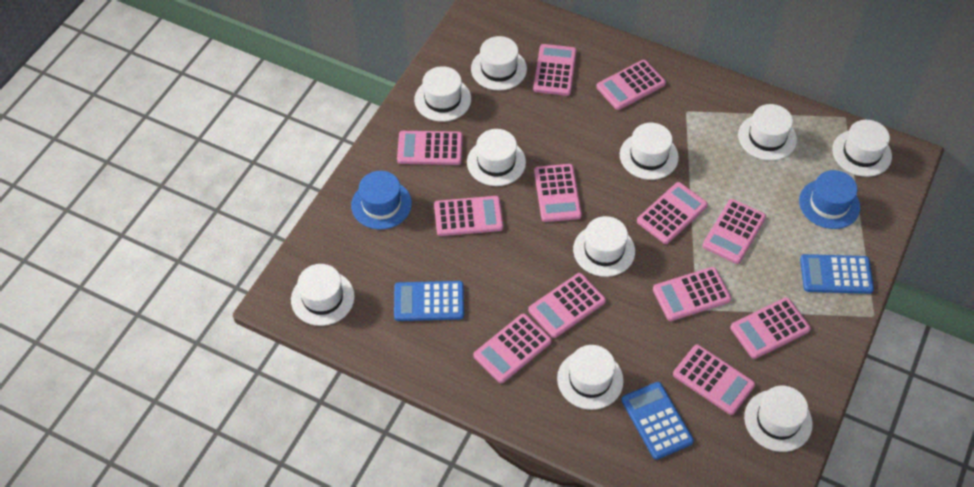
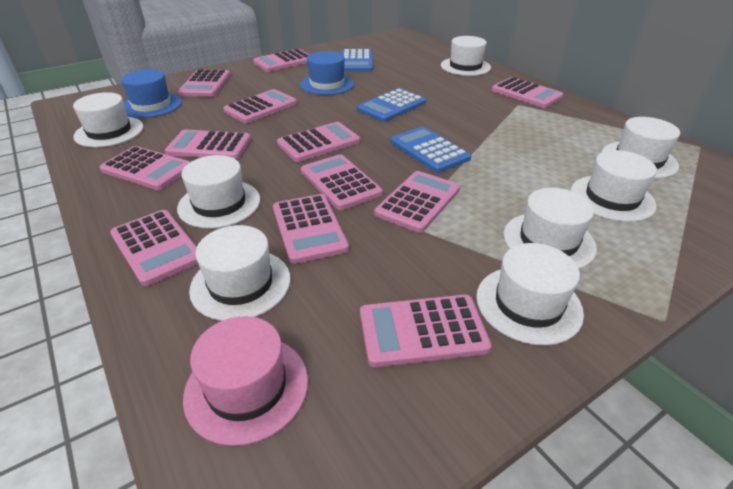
pink hat: 0 -> 1
white hat: 10 -> 8

